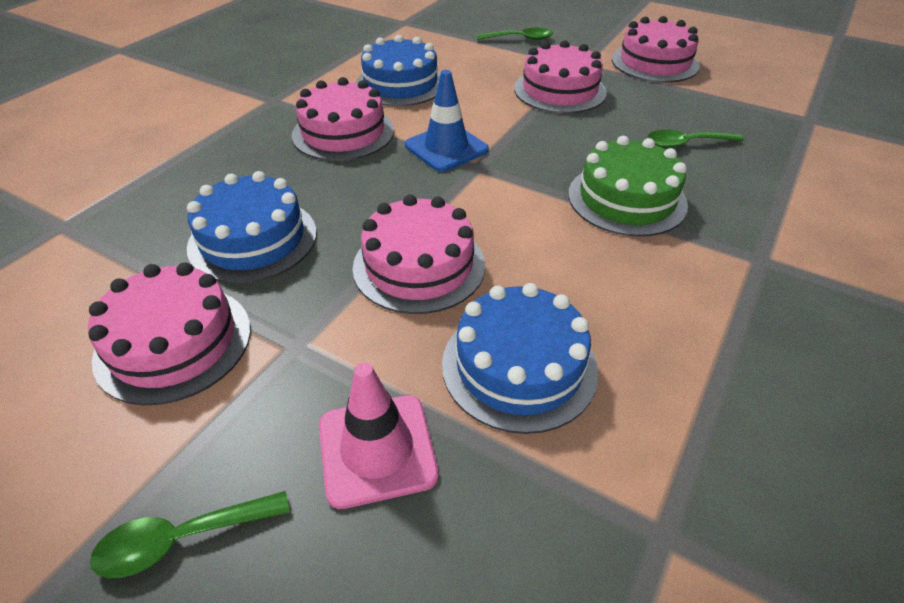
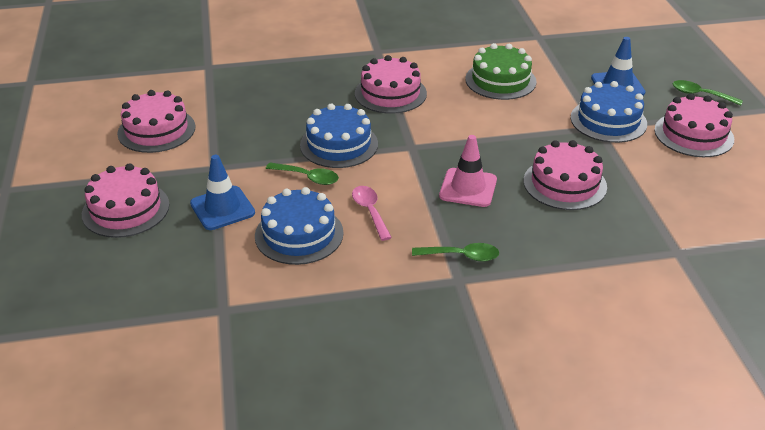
blue traffic cone: 1 -> 2
pink spoon: 0 -> 1

